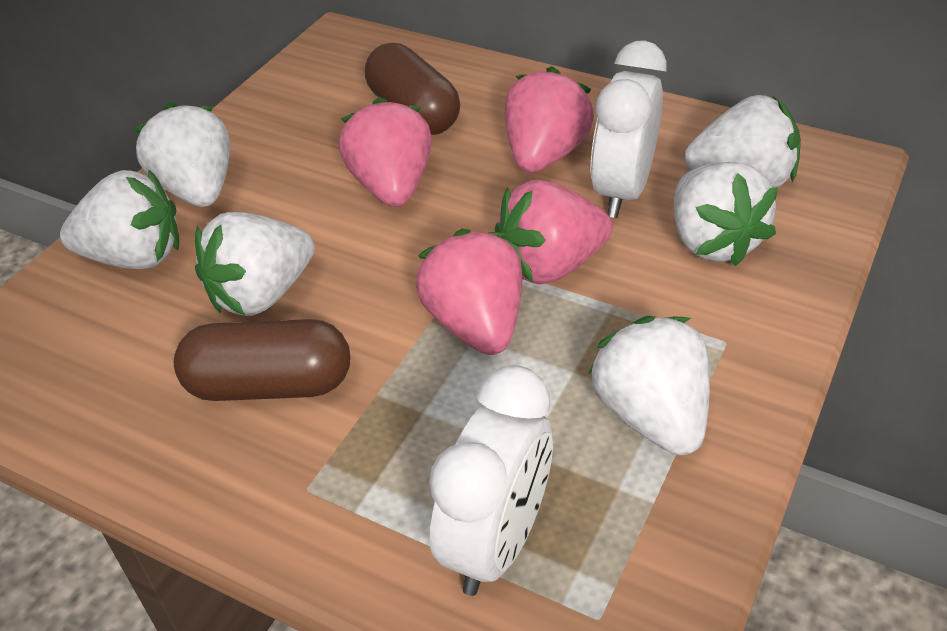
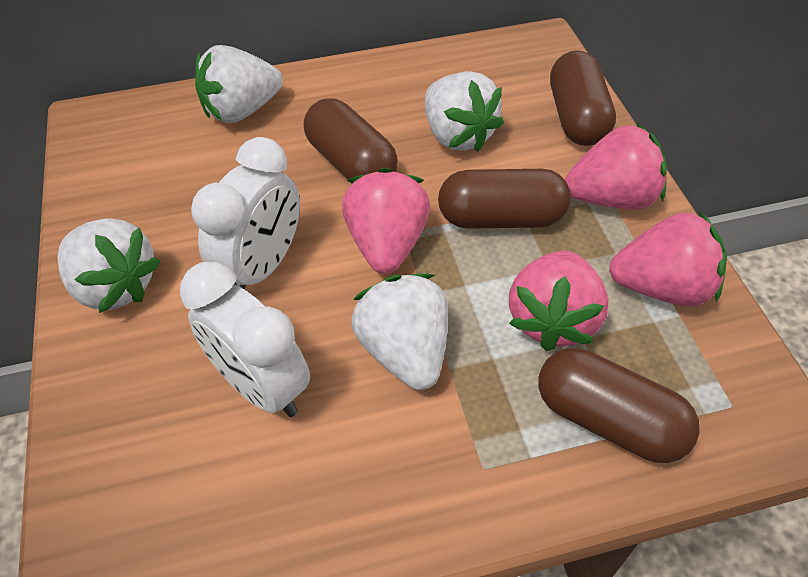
brown capsule: 2 -> 4
white strawberry: 6 -> 4

